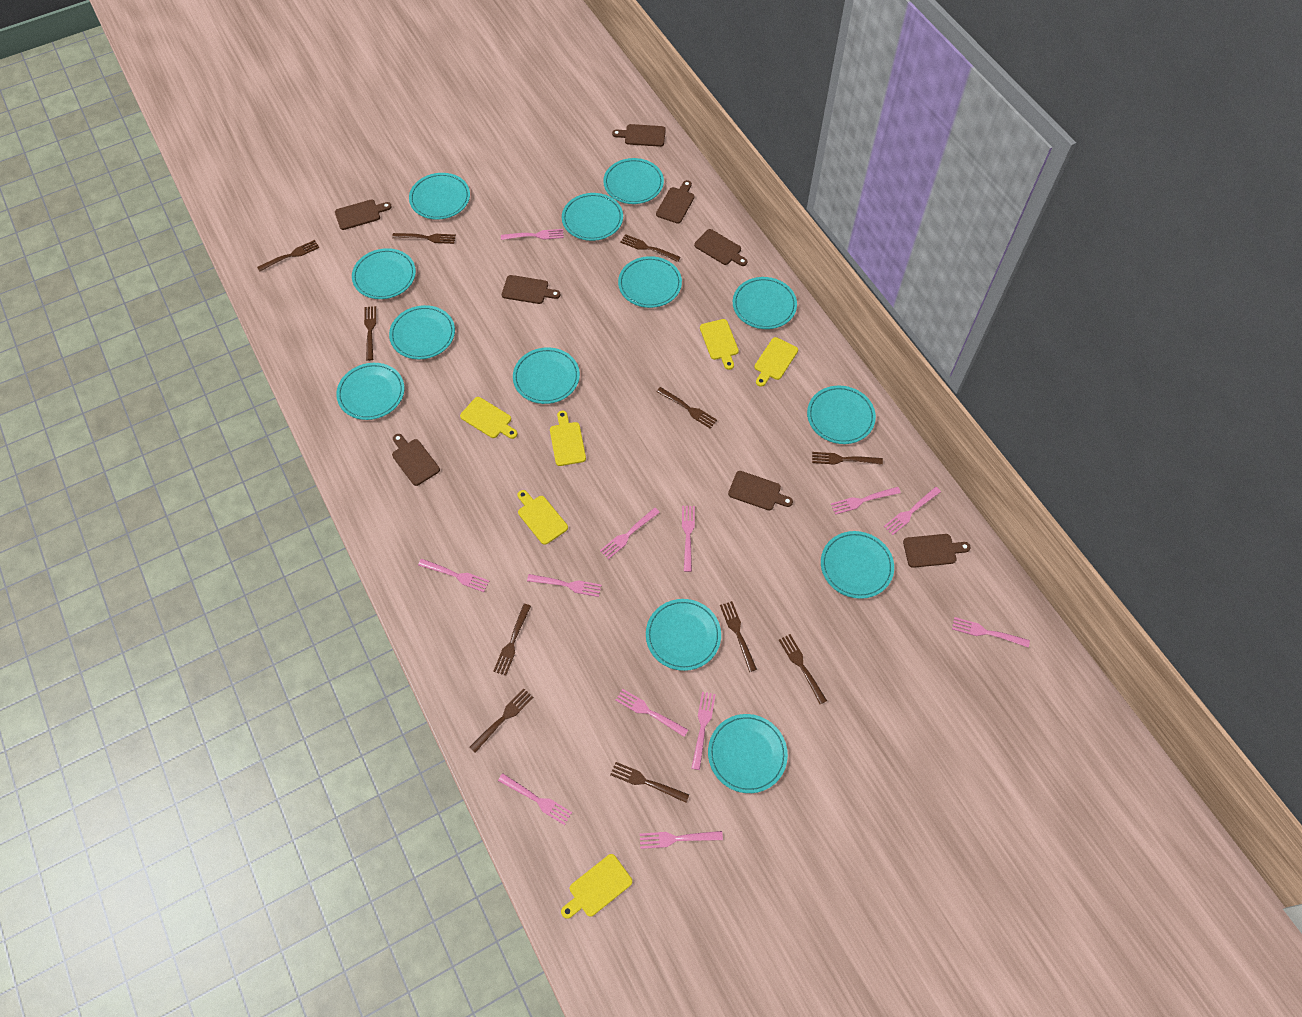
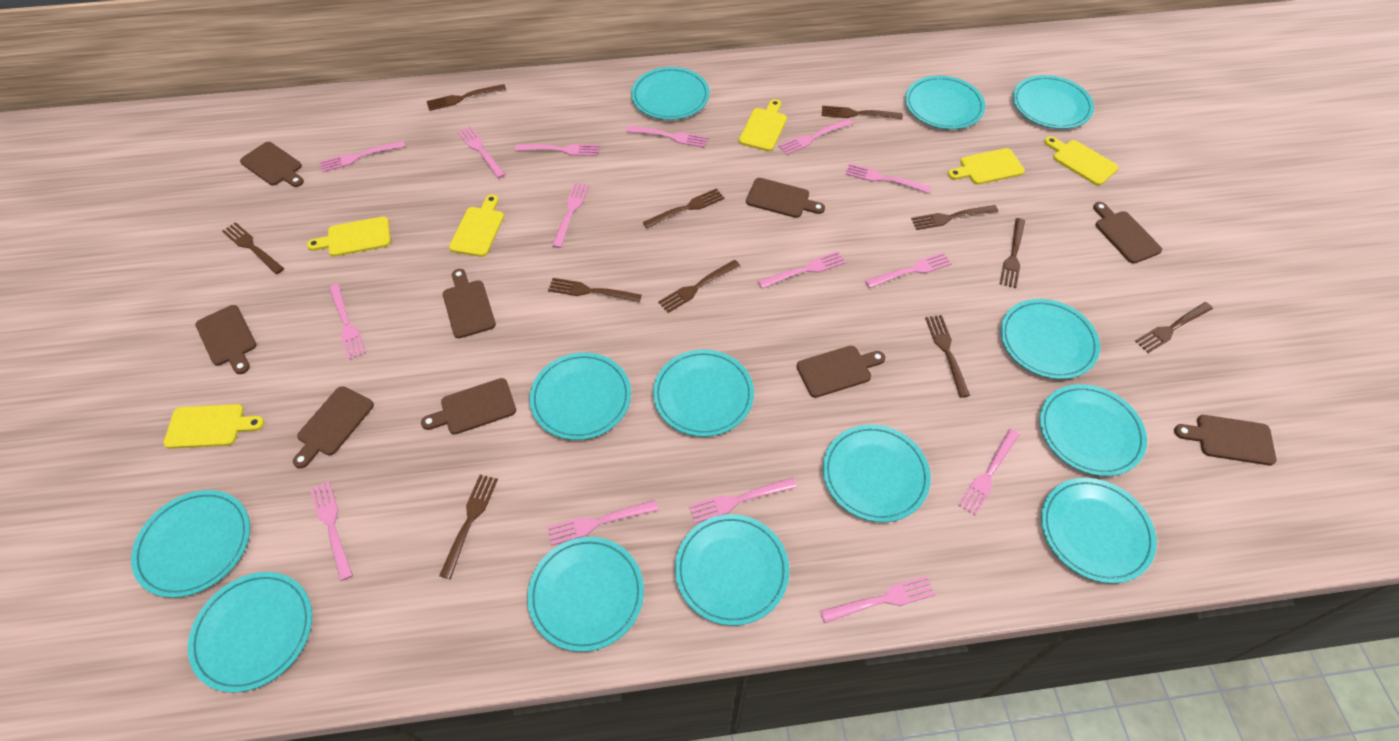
brown cutting board: 8 -> 9
pink fork: 12 -> 15

